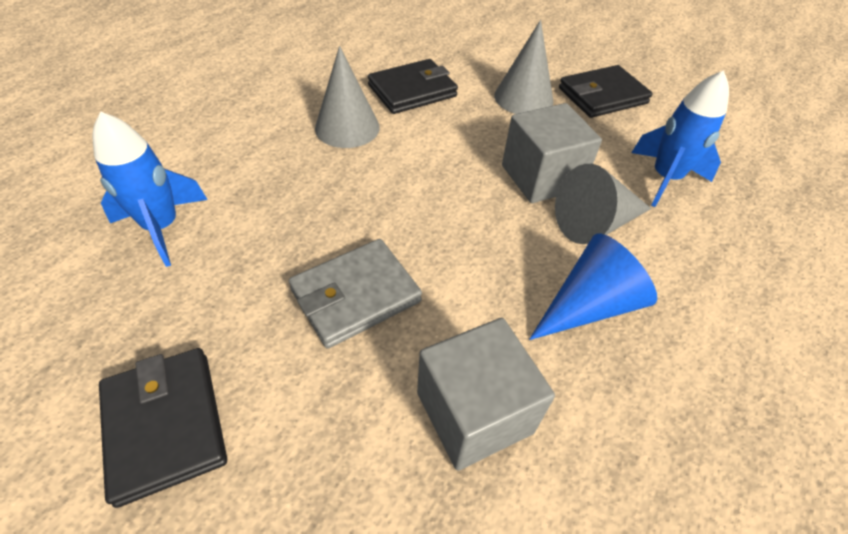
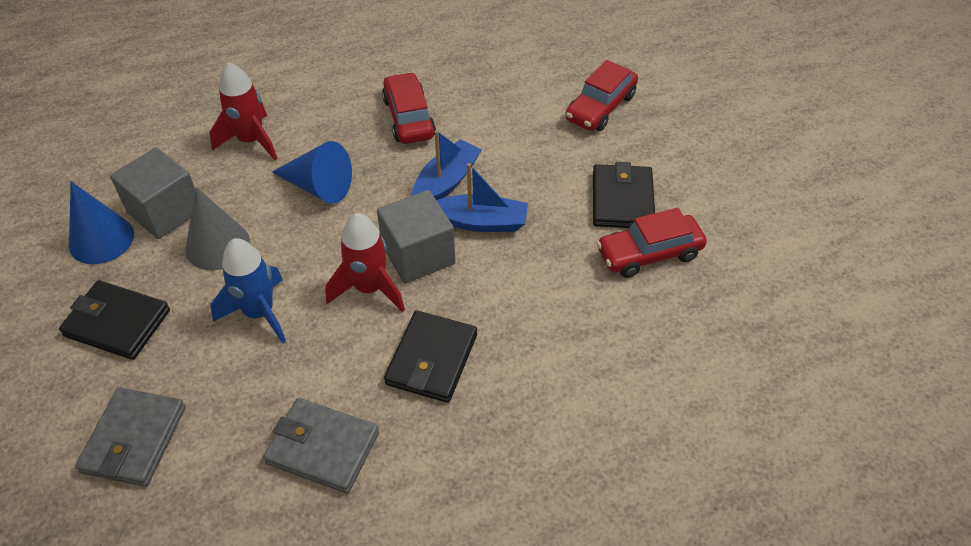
blue boat: 0 -> 2
blue cone: 1 -> 2
blue rocket: 2 -> 1
grey cone: 3 -> 1
grey wallet: 1 -> 2
red car: 0 -> 3
red rocket: 0 -> 2

